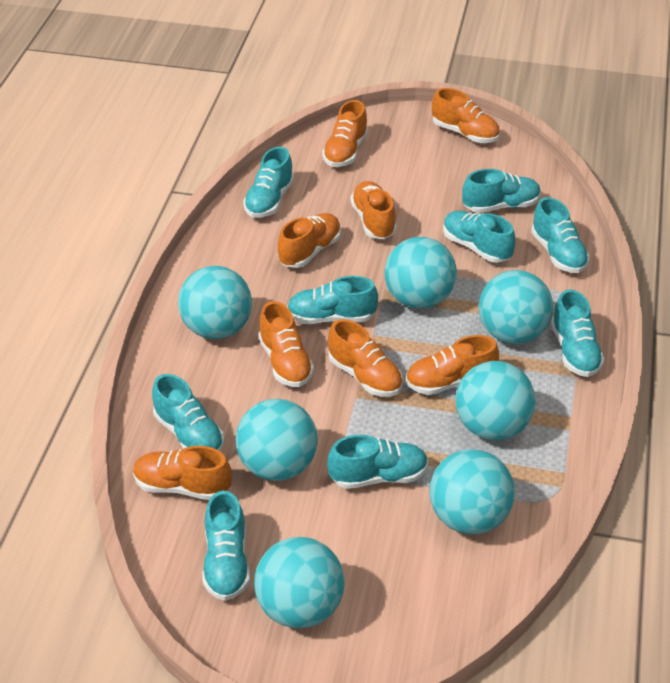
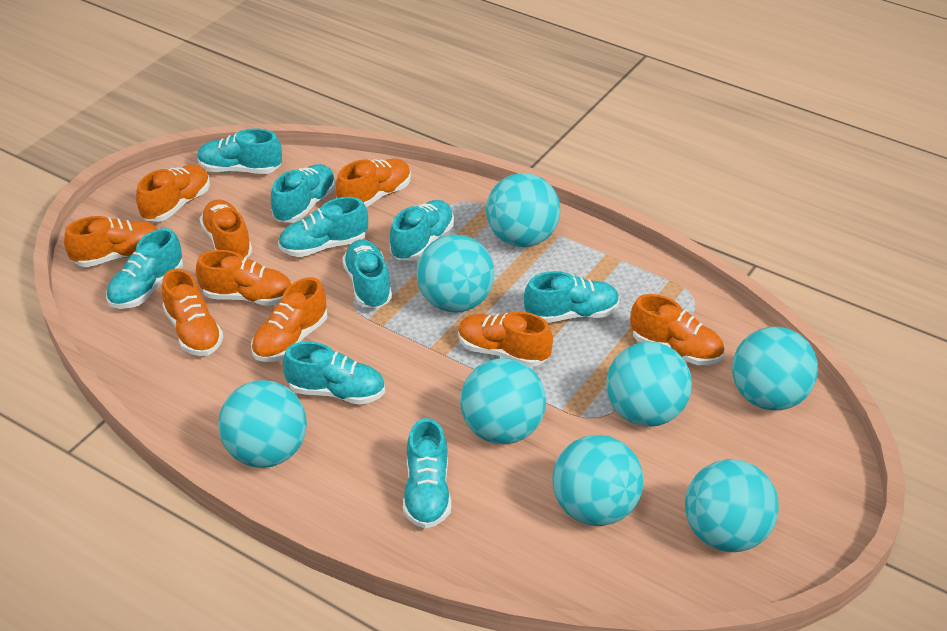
orange shoe: 8 -> 9
turquoise ball: 7 -> 8

